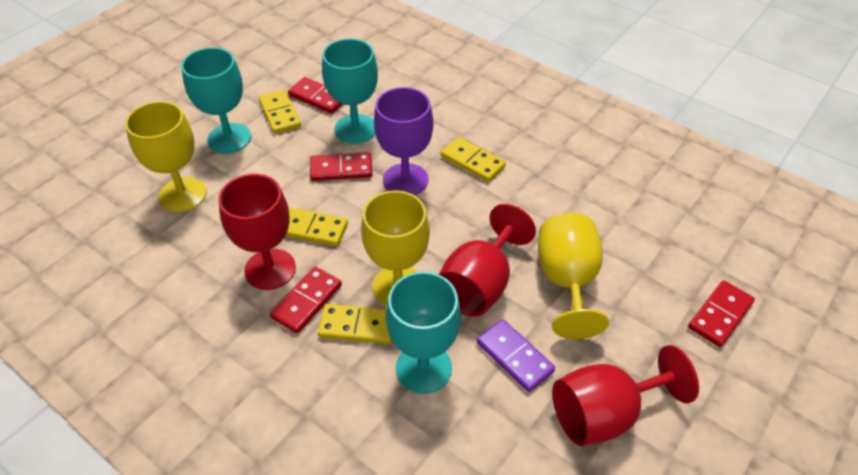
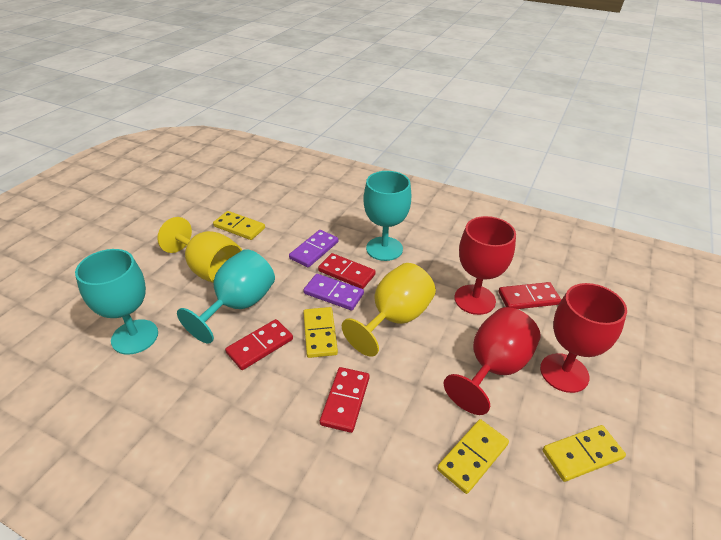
purple domino: 1 -> 2
purple goblet: 1 -> 0
yellow goblet: 3 -> 2

